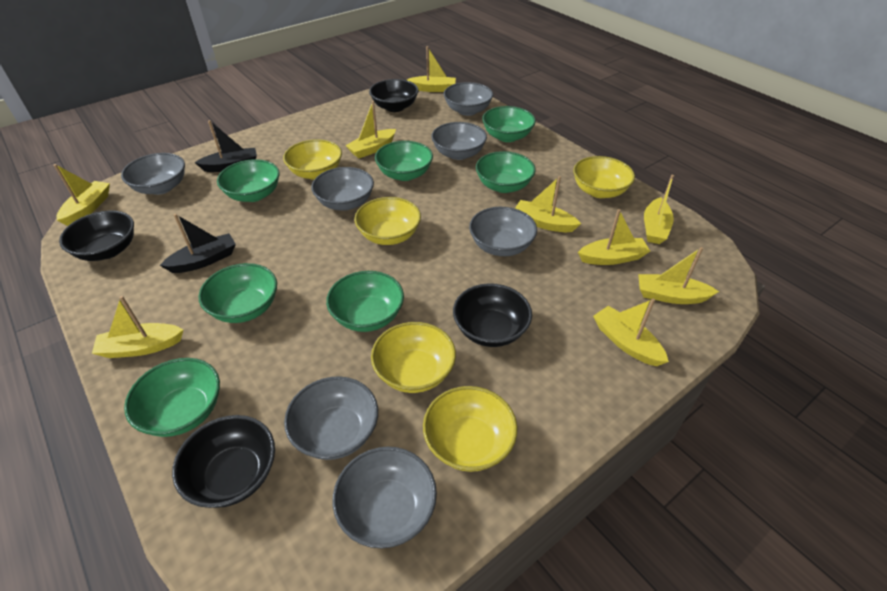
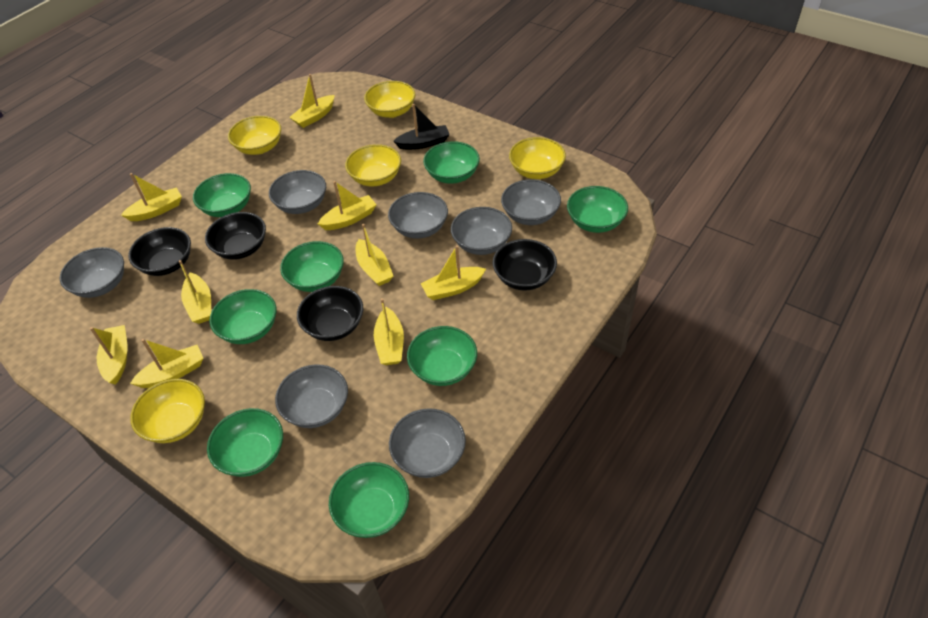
black boat: 2 -> 1
green bowl: 7 -> 8

